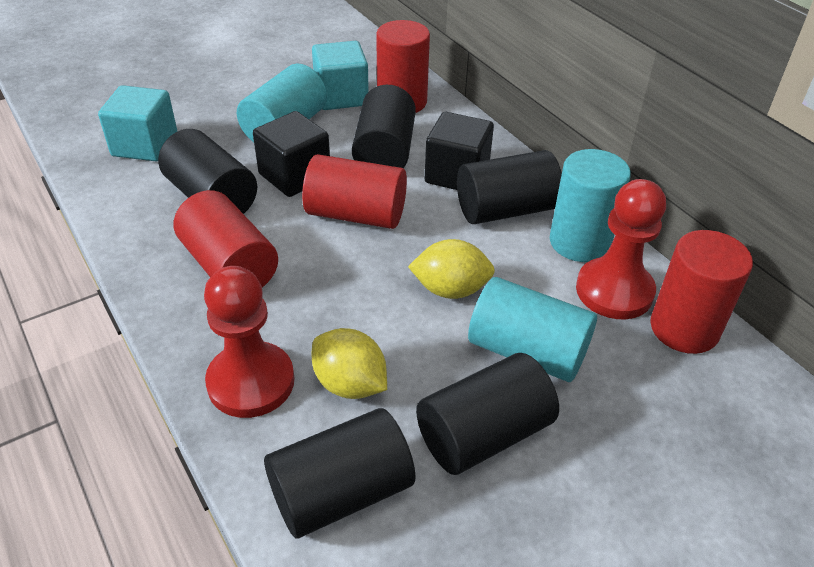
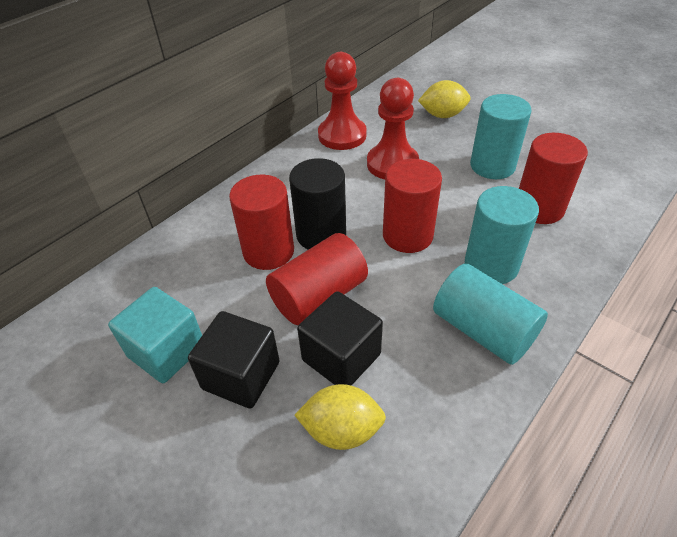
black cylinder: 5 -> 1
turquoise cube: 2 -> 1

